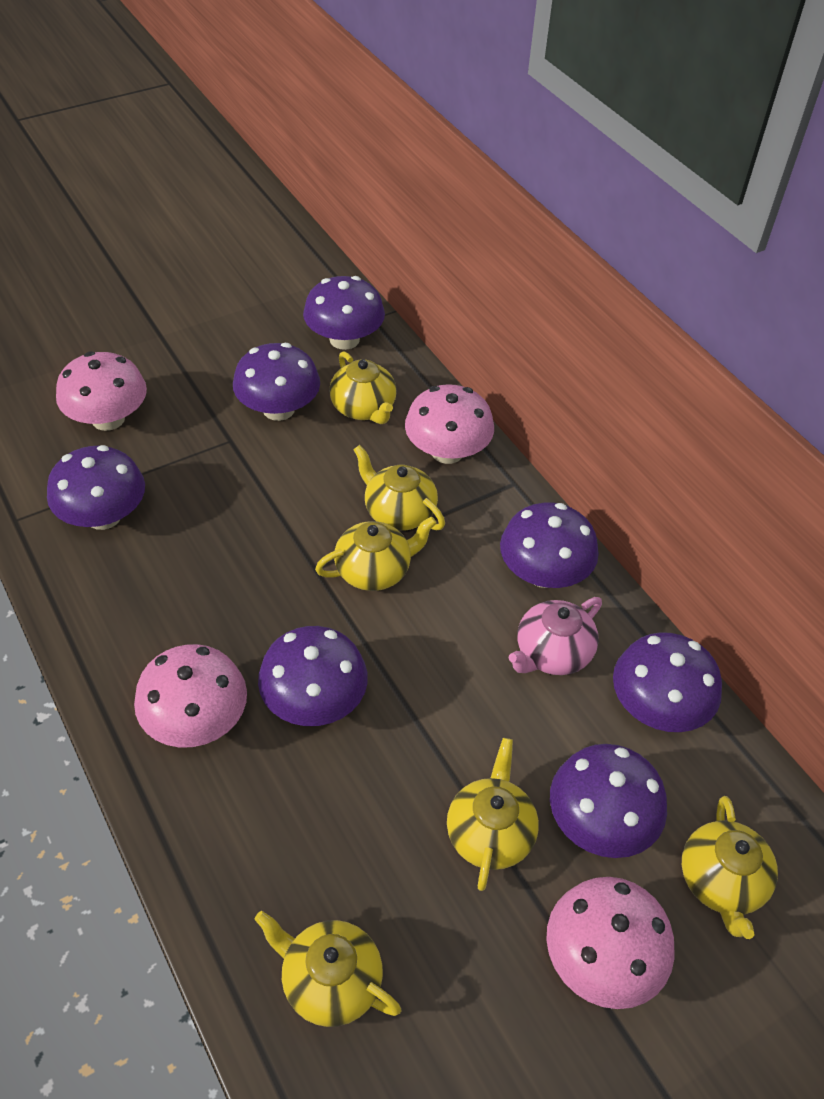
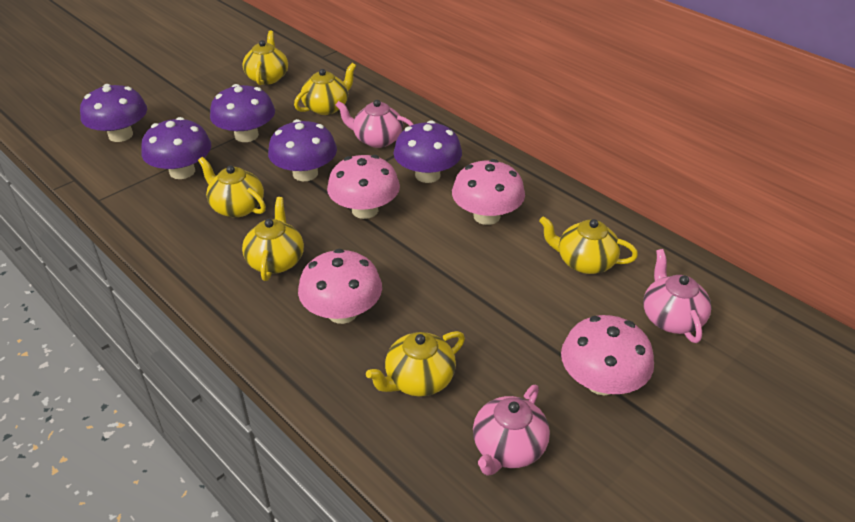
pink teapot: 1 -> 3
purple mushroom: 7 -> 5

